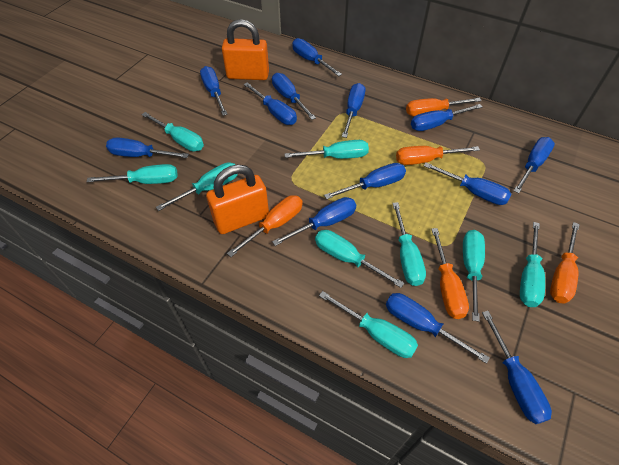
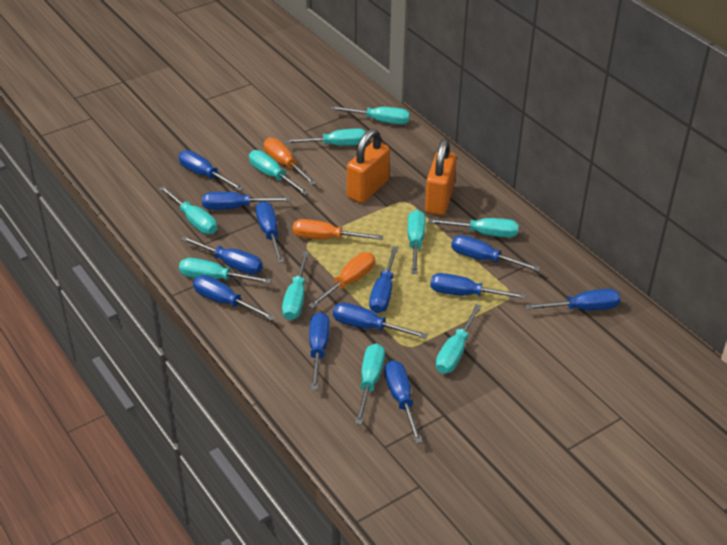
blue screwdriver: 13 -> 12
orange screwdriver: 5 -> 3
turquoise screwdriver: 9 -> 10

